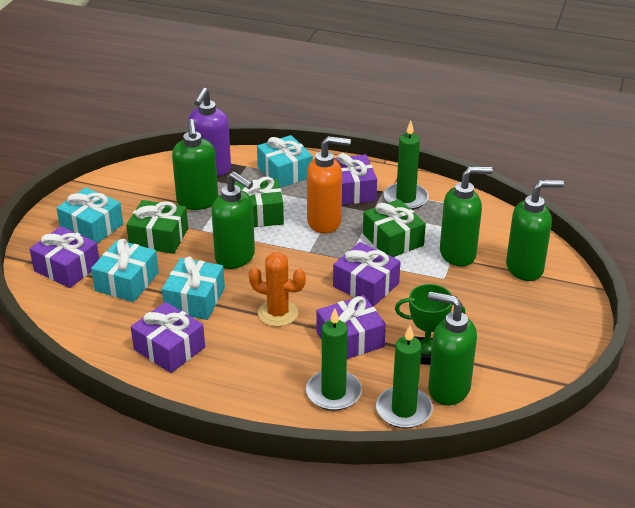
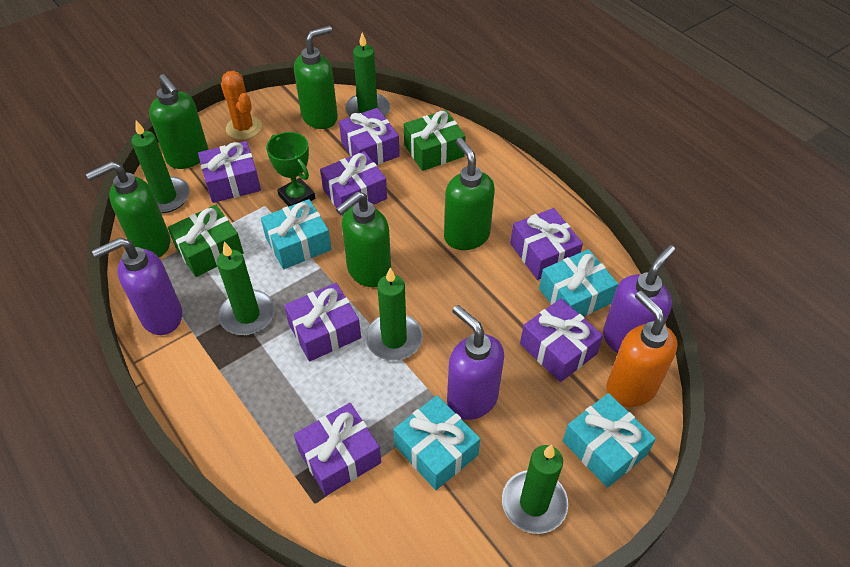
green candle: 3 -> 5
green gift: 3 -> 2
purple gift: 5 -> 7
purple soap dispenser: 1 -> 3

